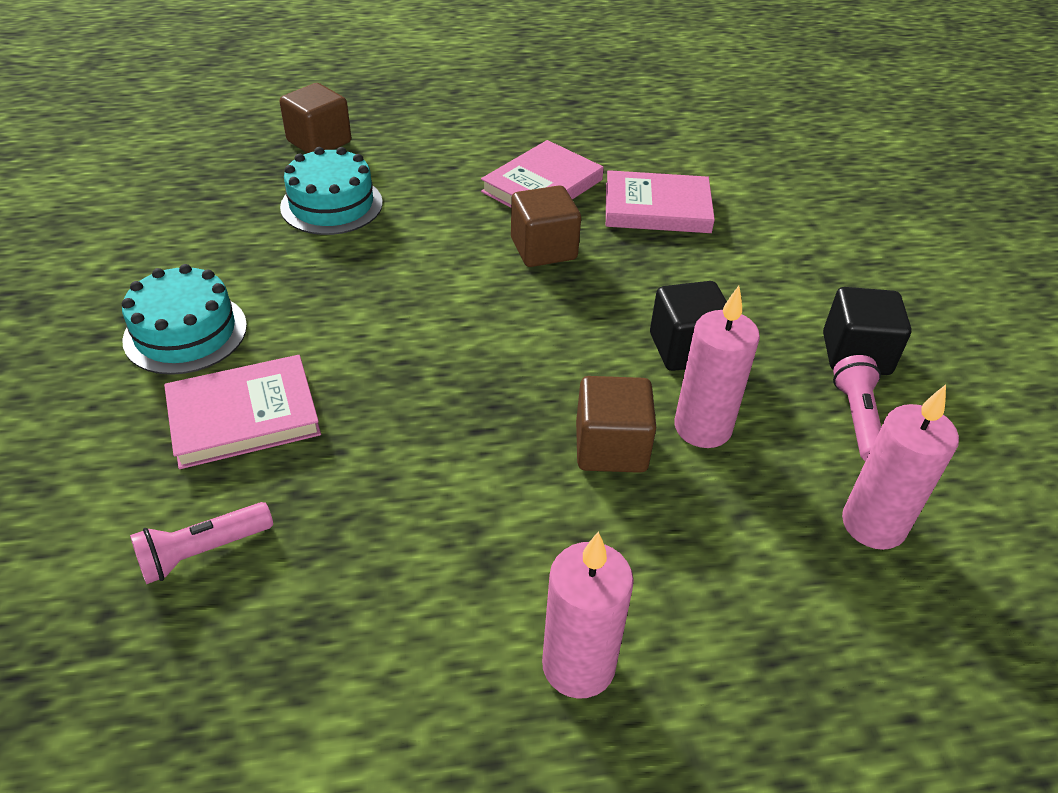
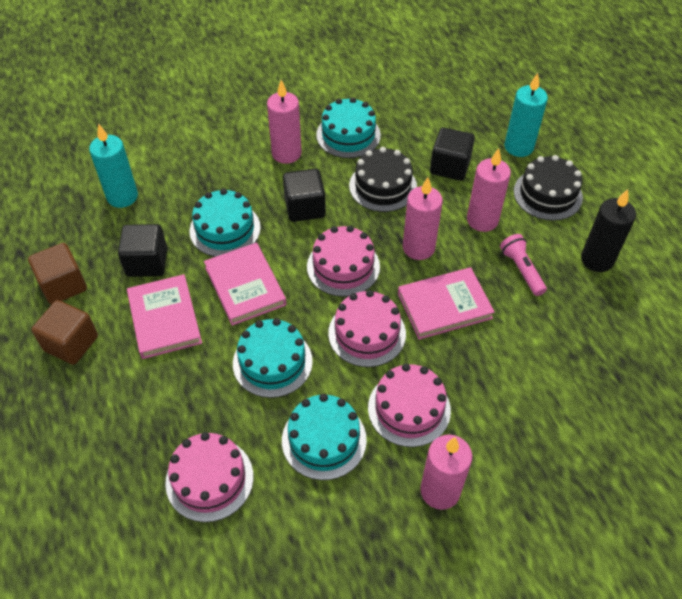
black cake: 0 -> 2
black candle: 0 -> 1
black cube: 2 -> 3
brown cube: 3 -> 2
pink cake: 0 -> 4
pink candle: 3 -> 4
pink flashlight: 2 -> 1
turquoise cake: 2 -> 4
turquoise candle: 0 -> 2

